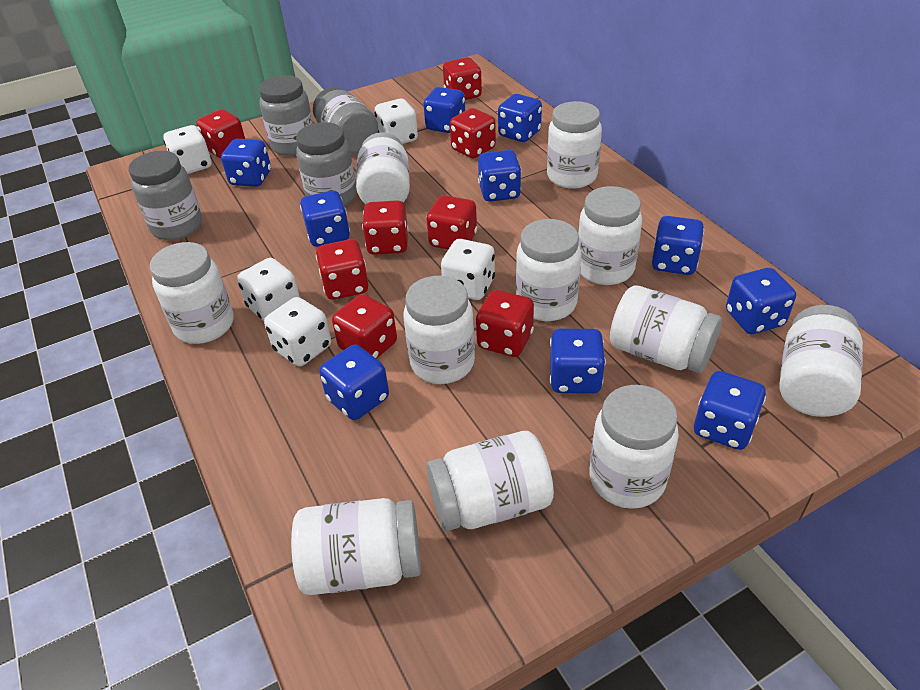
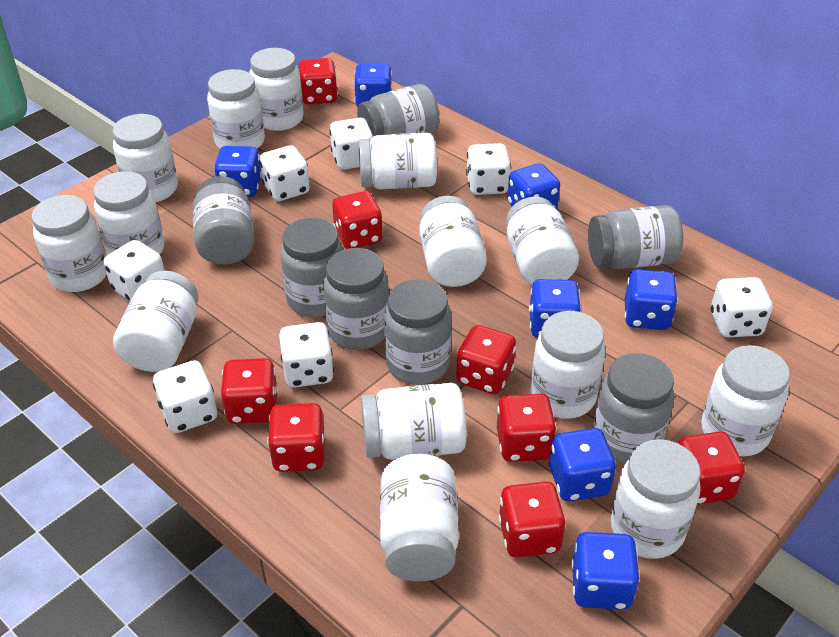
blue dice: 10 -> 7
grey jar: 4 -> 7
white dice: 5 -> 7
white jar: 11 -> 14

